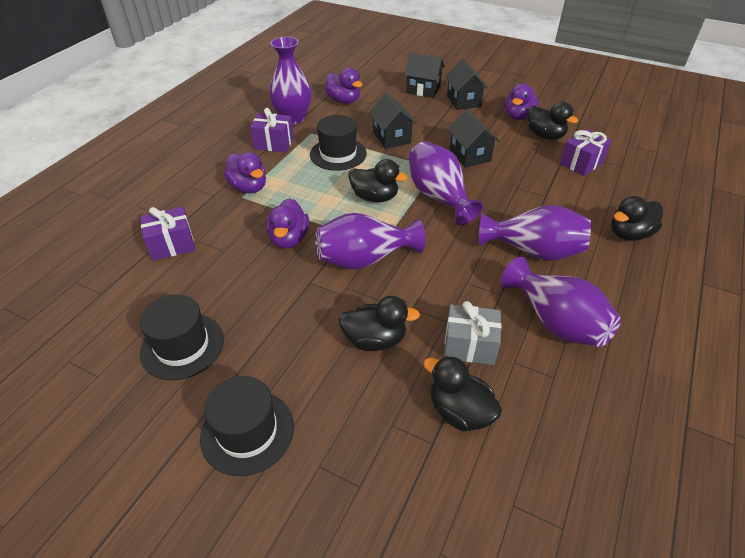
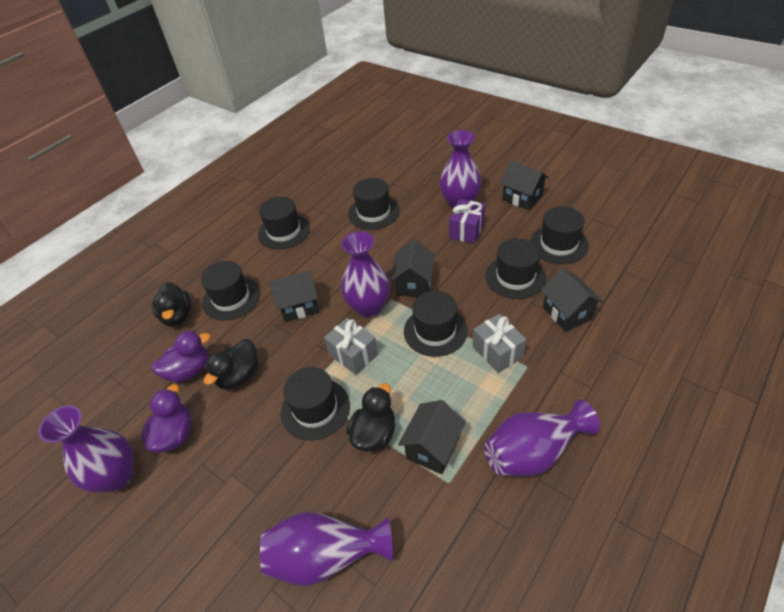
black duck: 5 -> 3
black hat: 3 -> 7
black house: 4 -> 5
grey gift: 1 -> 2
purple duck: 4 -> 2
purple gift: 3 -> 1

